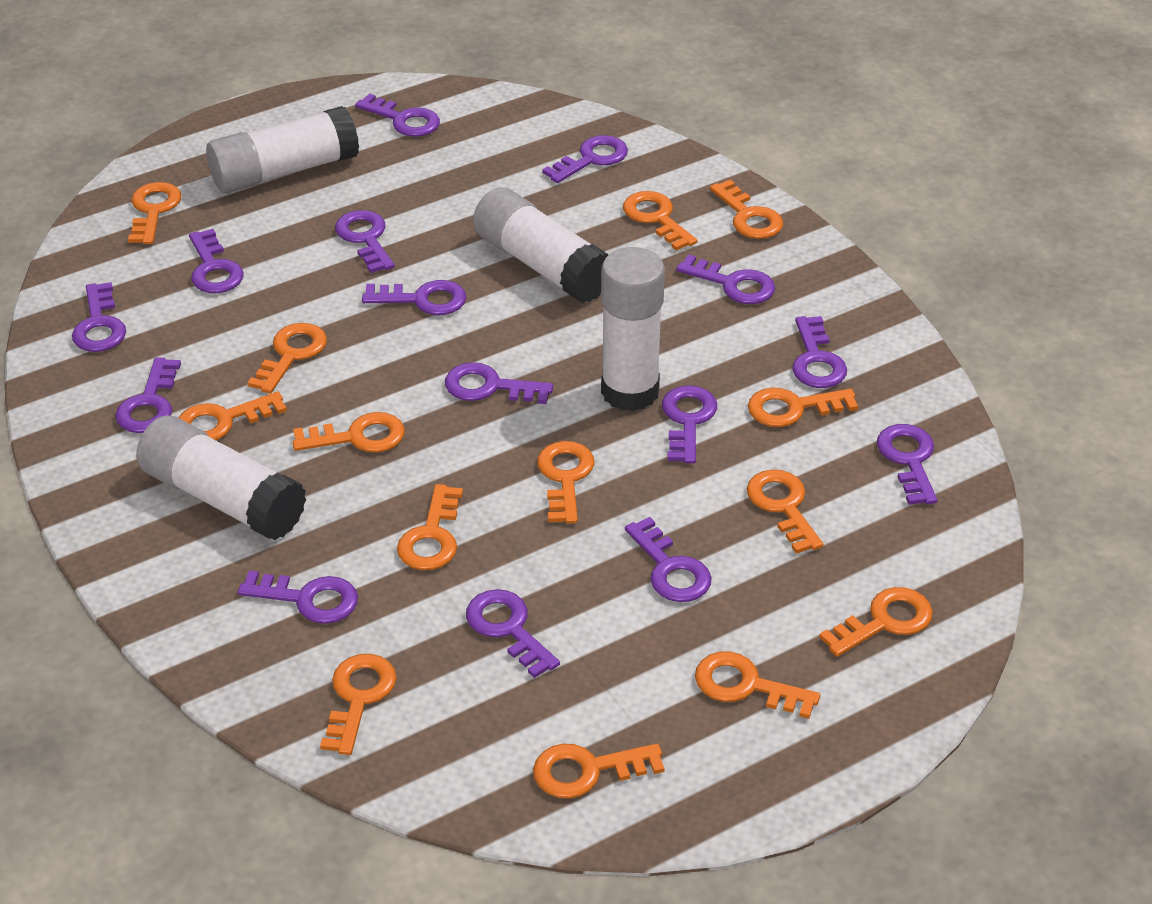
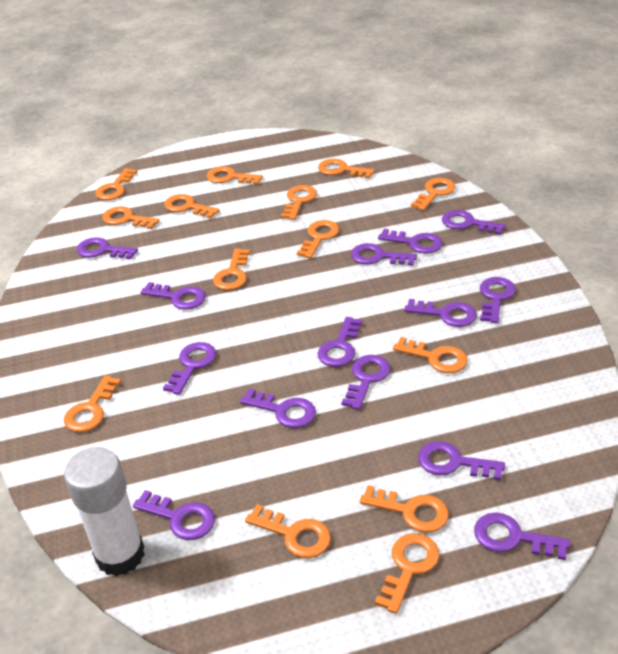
purple key: 15 -> 14
white glue stick: 4 -> 1

